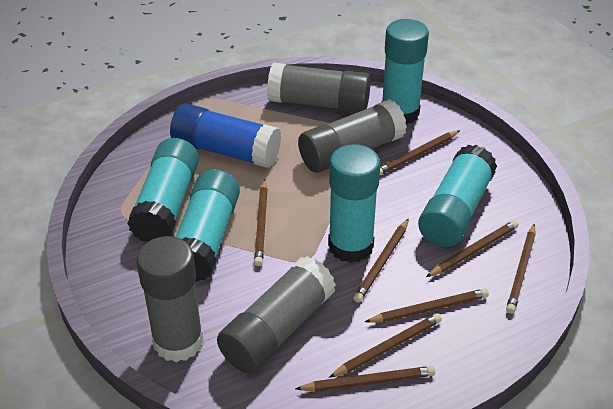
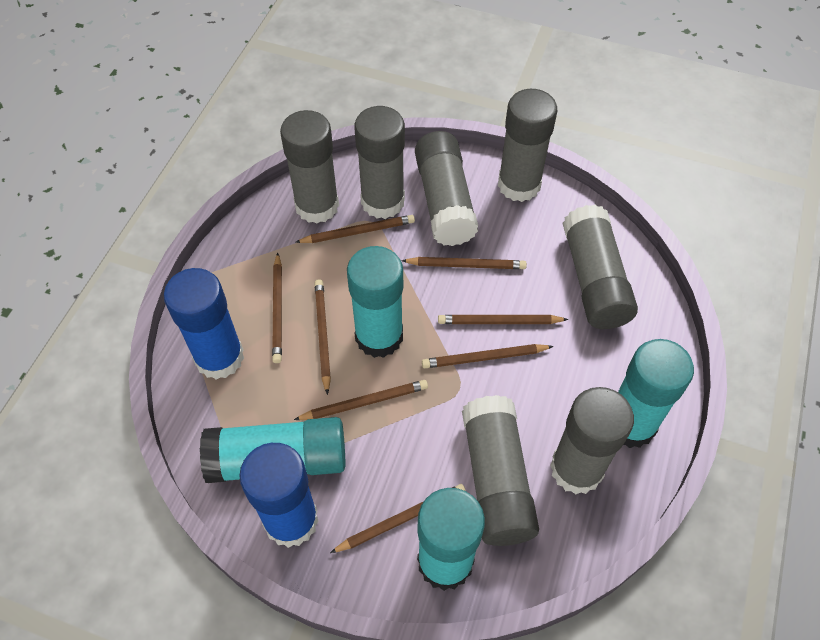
blue glue stick: 1 -> 2
grey glue stick: 4 -> 7
turquoise glue stick: 5 -> 4

